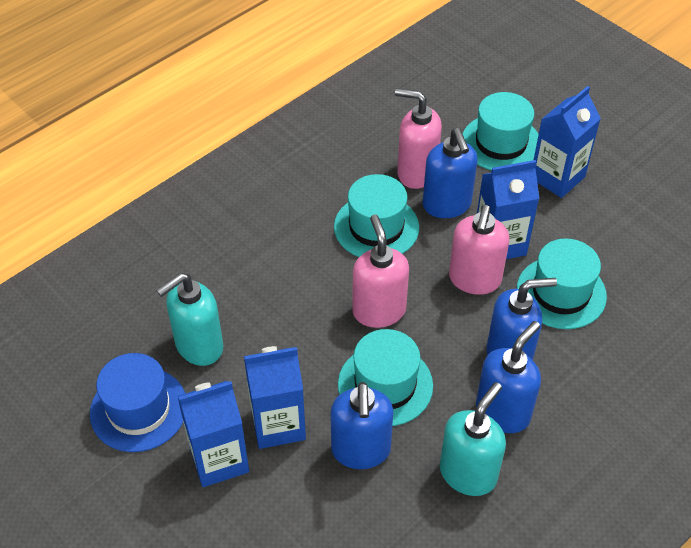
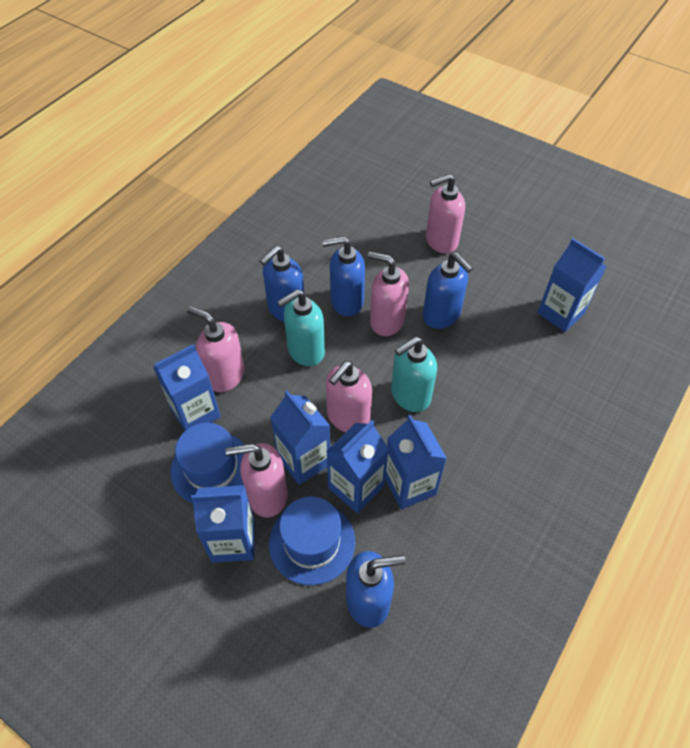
blue carton: 4 -> 6
blue hat: 1 -> 2
pink soap dispenser: 3 -> 5
turquoise hat: 4 -> 0

